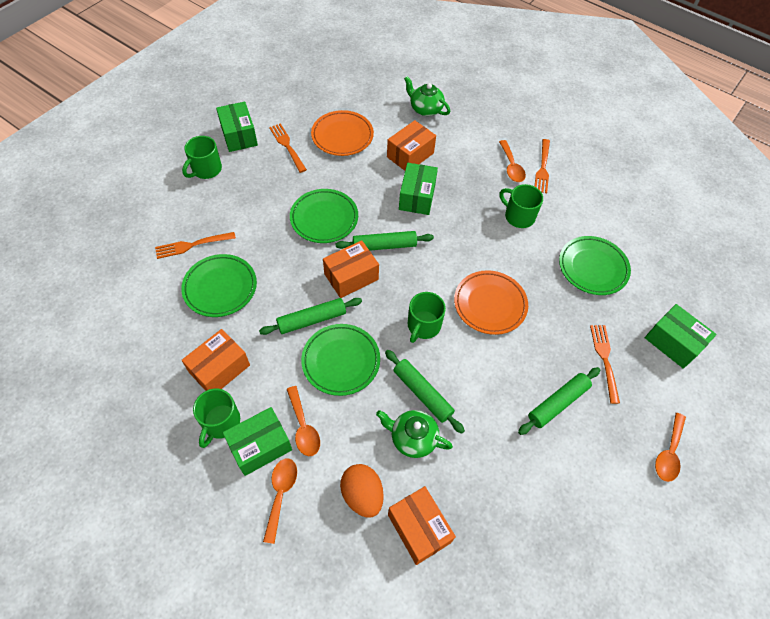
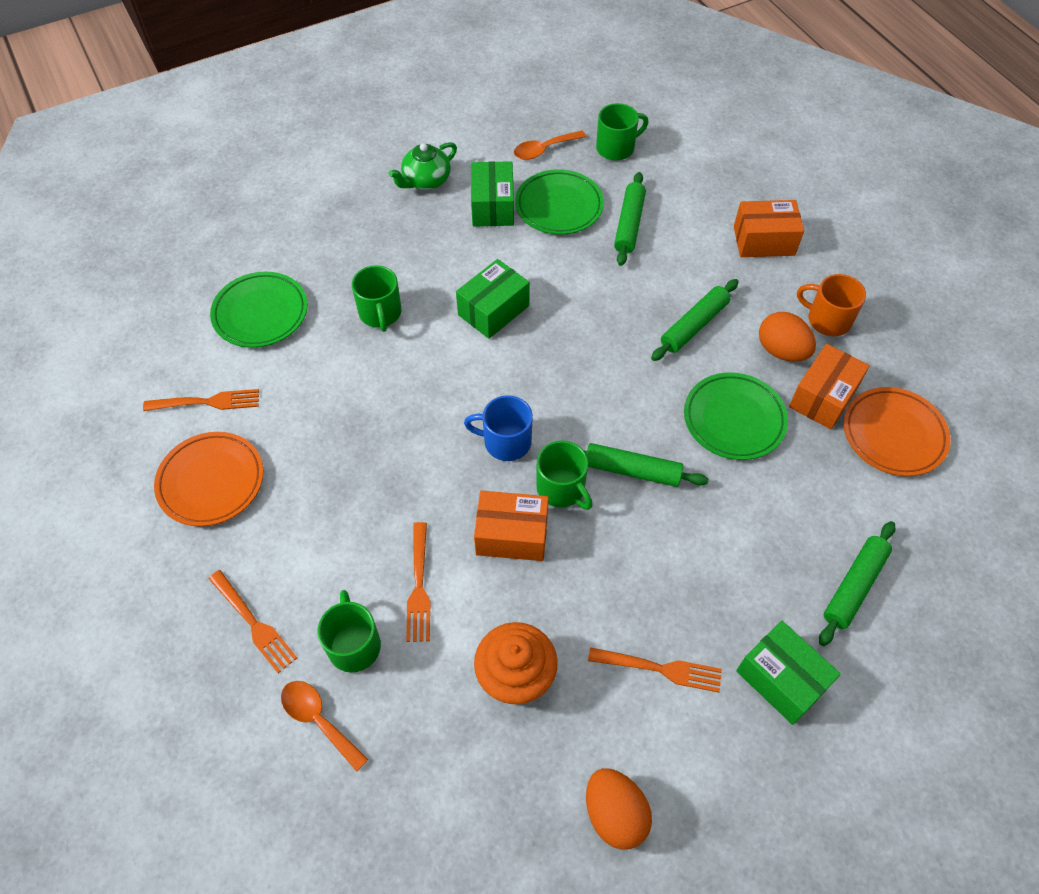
blue mug: 0 -> 1
green box: 4 -> 3
green plate: 4 -> 3
green teapot: 2 -> 1
orange box: 4 -> 3
orange cupcake: 0 -> 1
orange egg: 1 -> 2
orange mug: 0 -> 1
orange spoon: 4 -> 2

